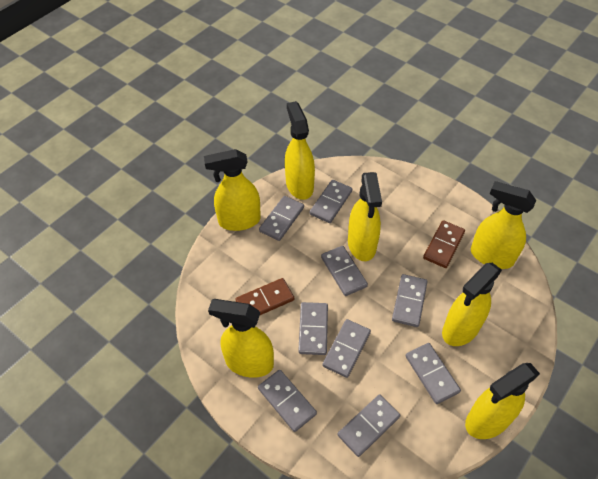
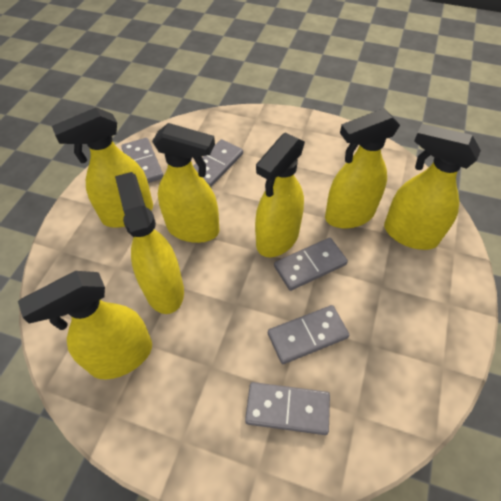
brown domino: 2 -> 0
grey domino: 9 -> 5

